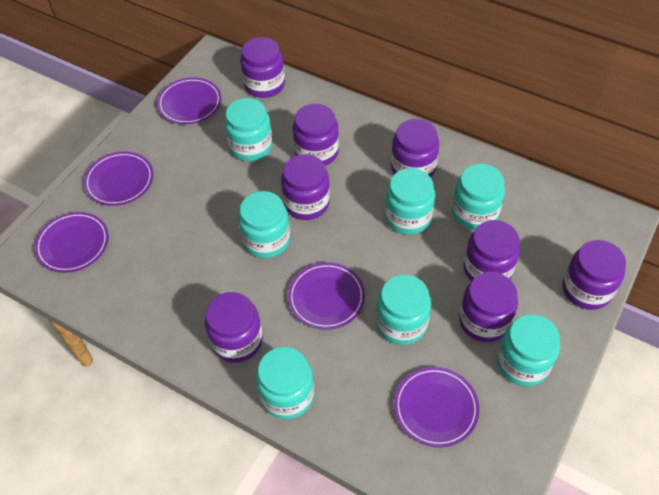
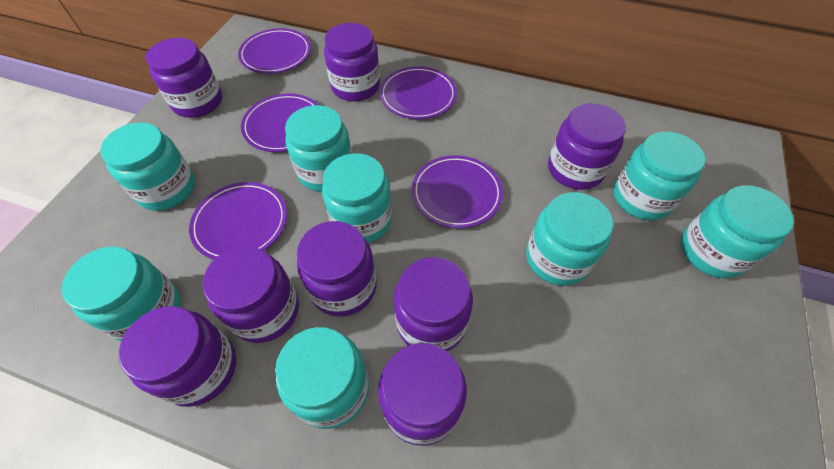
turquoise jar: 7 -> 8

